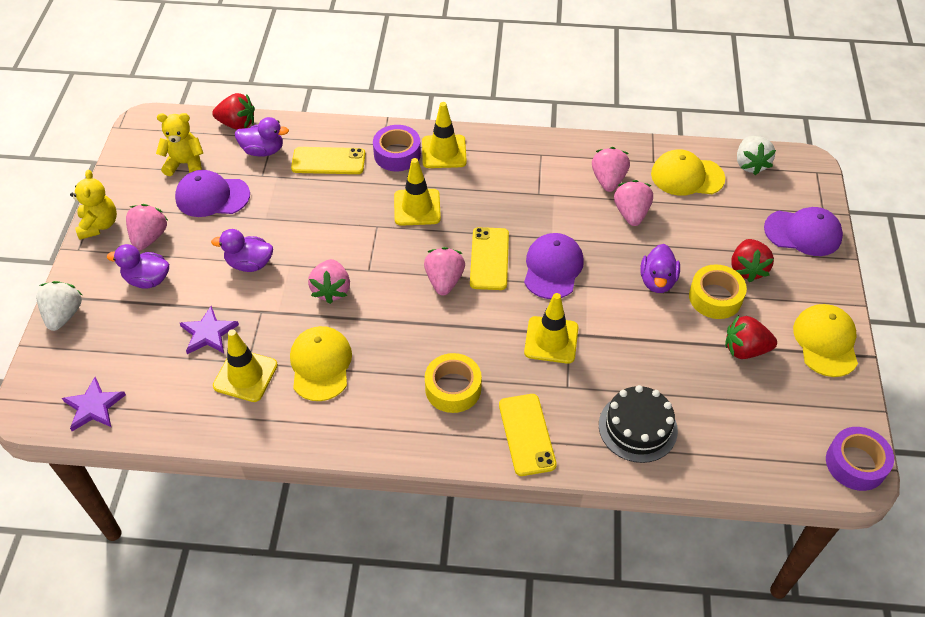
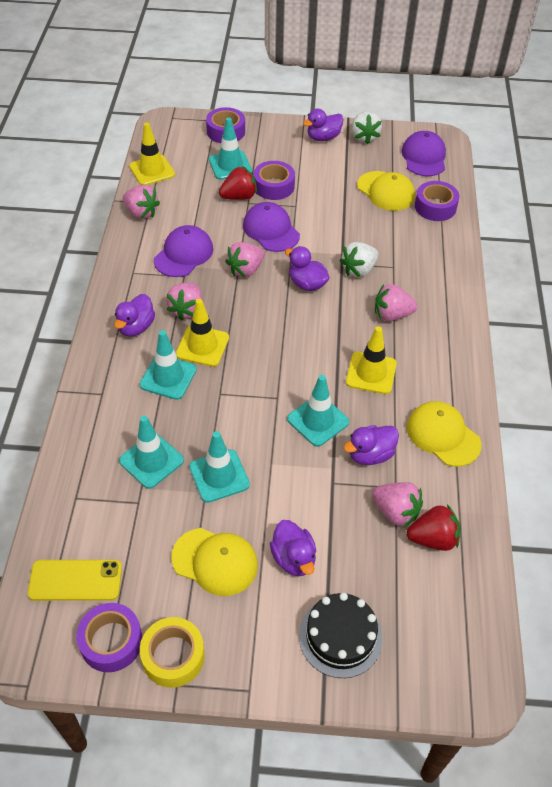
purple duck: 4 -> 5
purple star: 2 -> 0
purple tape: 2 -> 4
red strawberry: 3 -> 2
turquoise traffic cone: 0 -> 5
yellow phone: 3 -> 1
yellow tape: 2 -> 1
yellow teddy bear: 2 -> 0
yellow traffic cone: 4 -> 3

